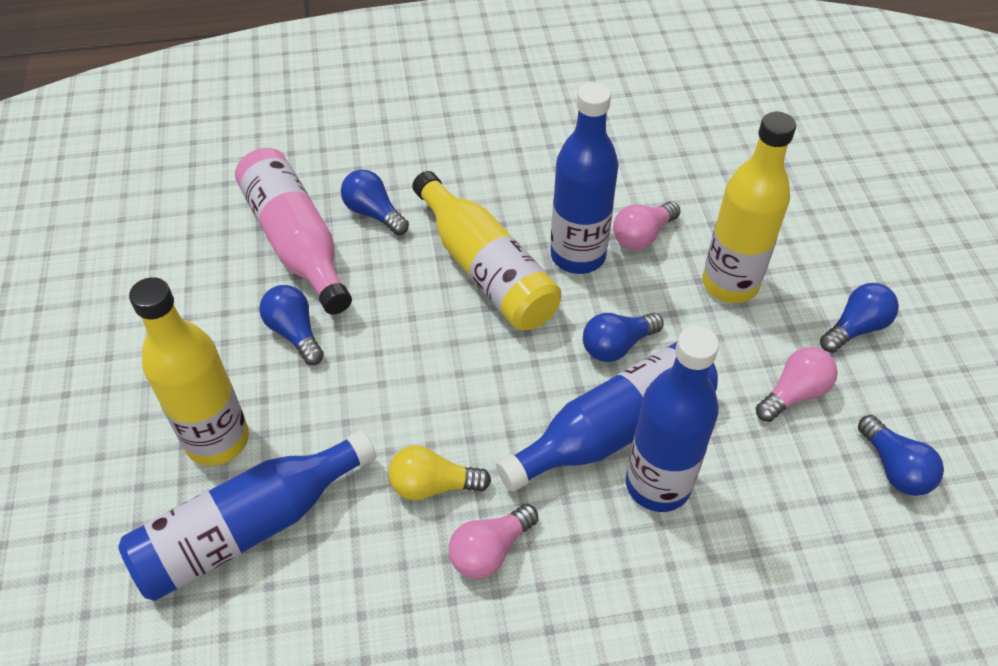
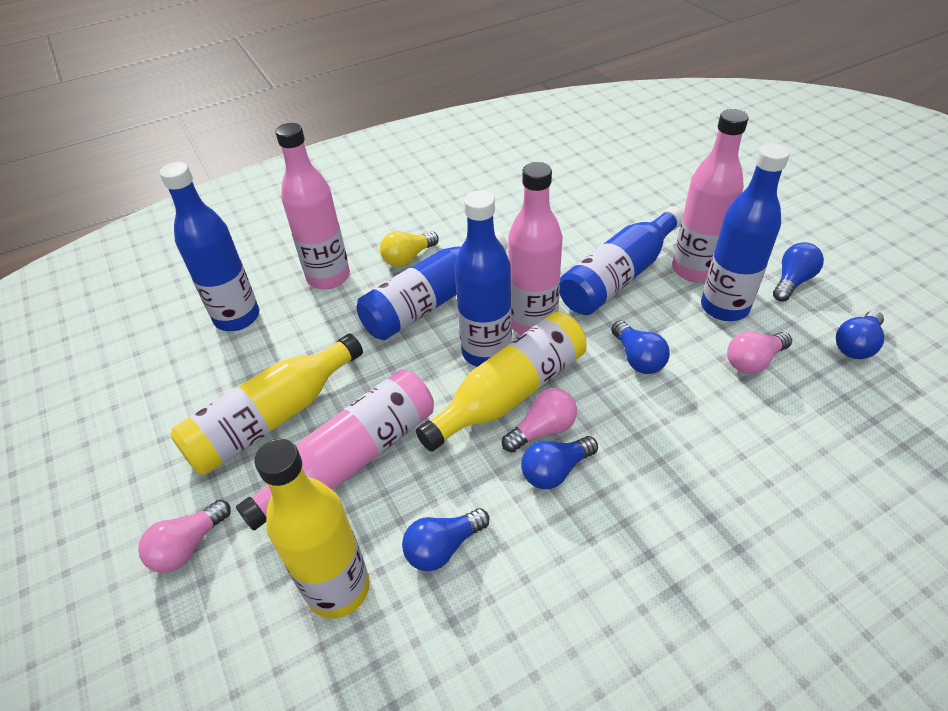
blue bottle: 4 -> 5
pink bottle: 1 -> 4

